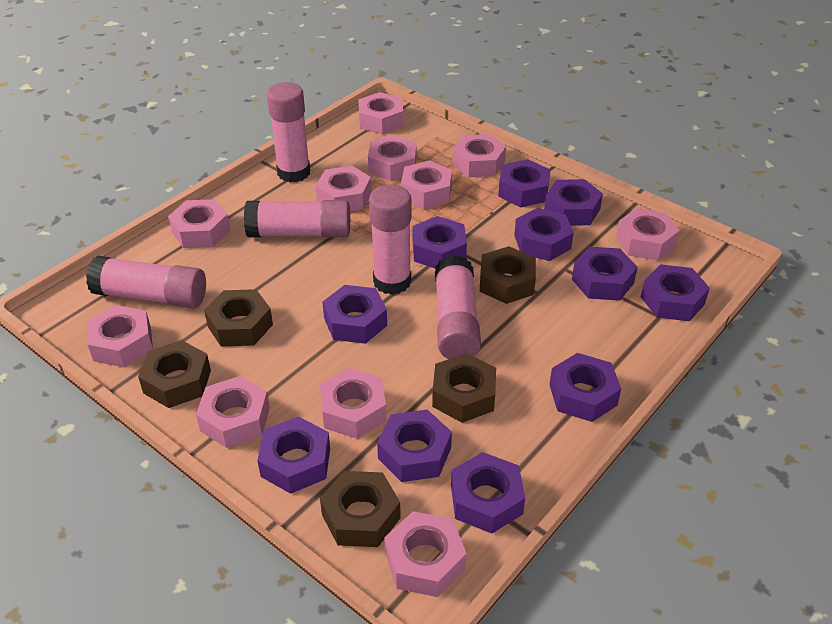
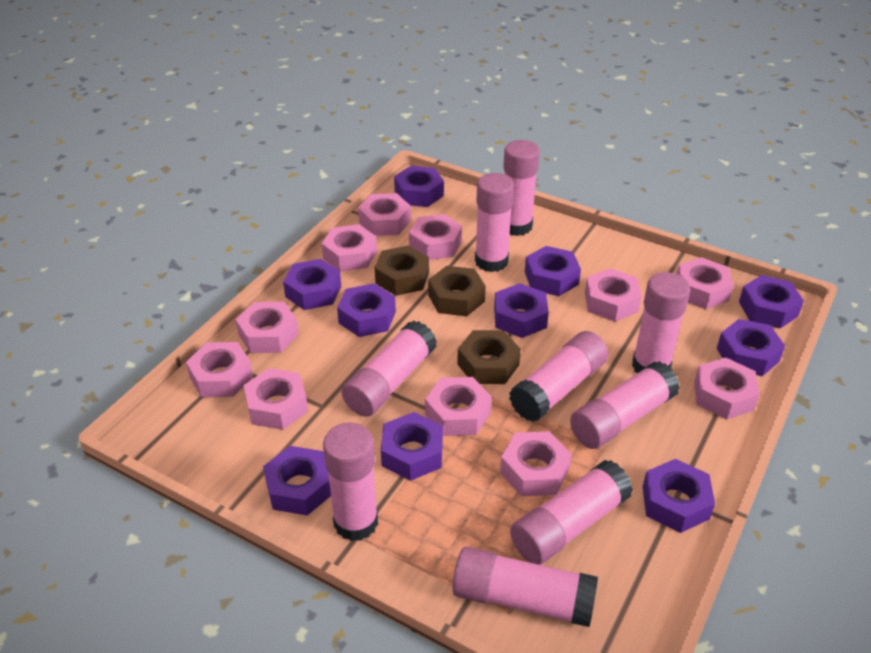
brown nut: 5 -> 3
pink glue stick: 5 -> 9
purple nut: 11 -> 10

